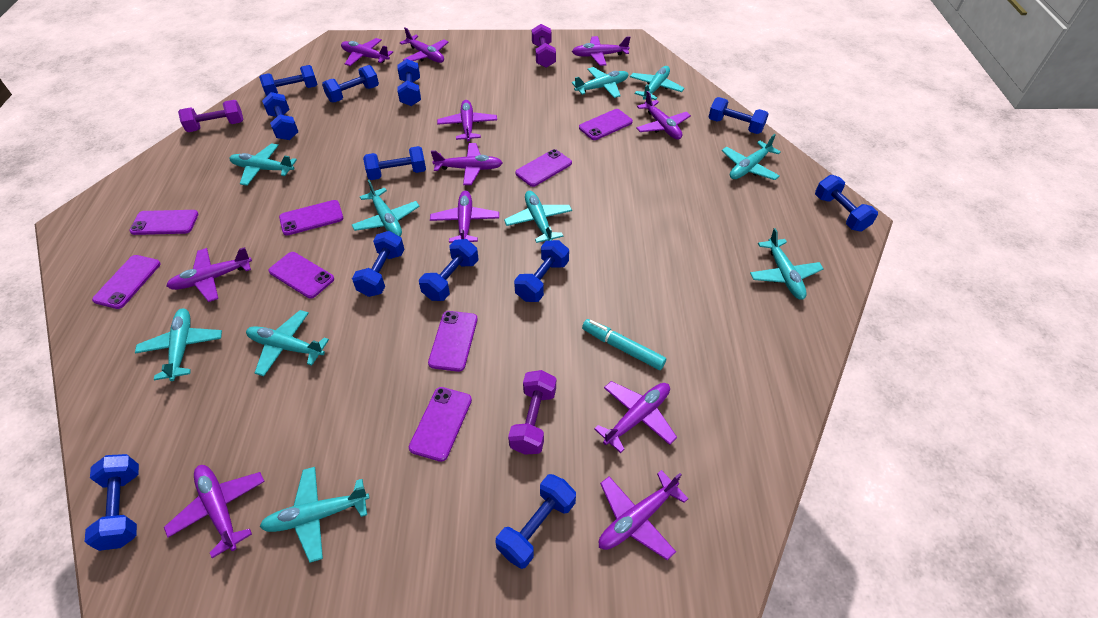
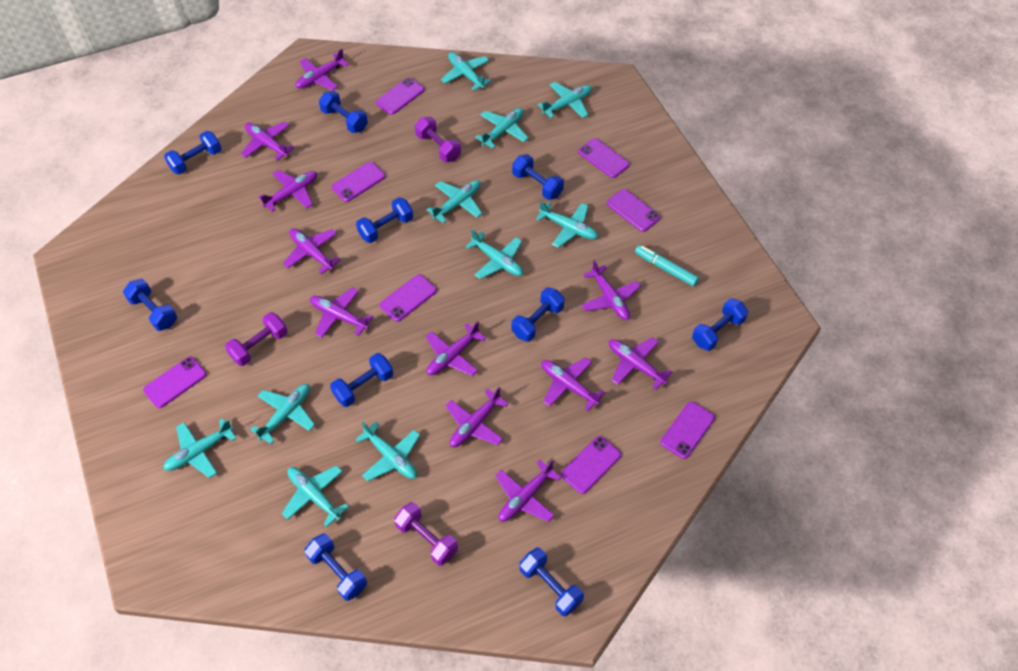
blue dumbbell: 12 -> 10

